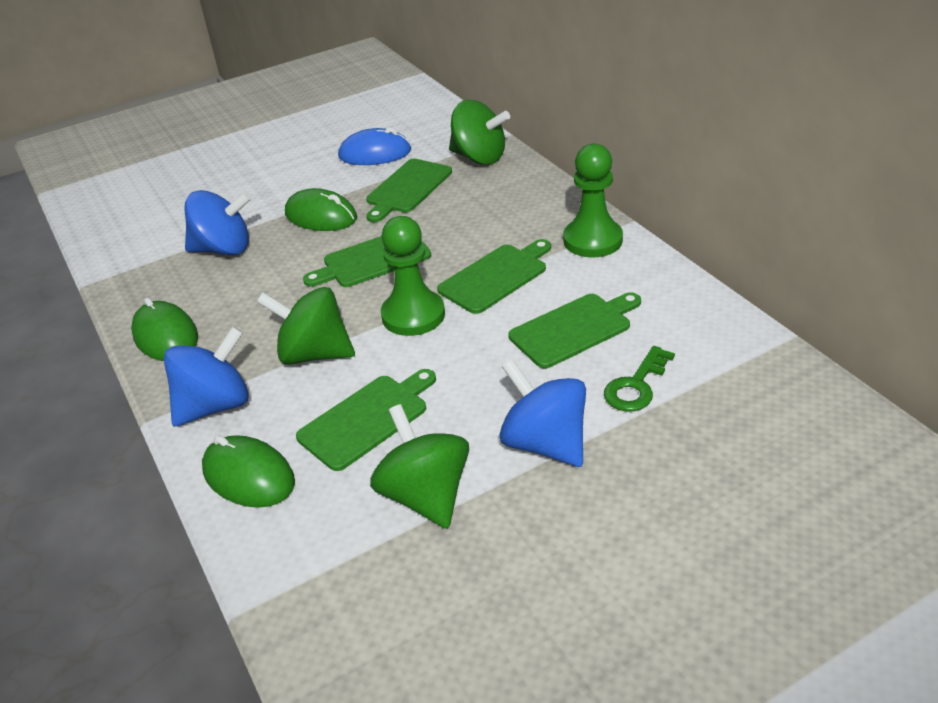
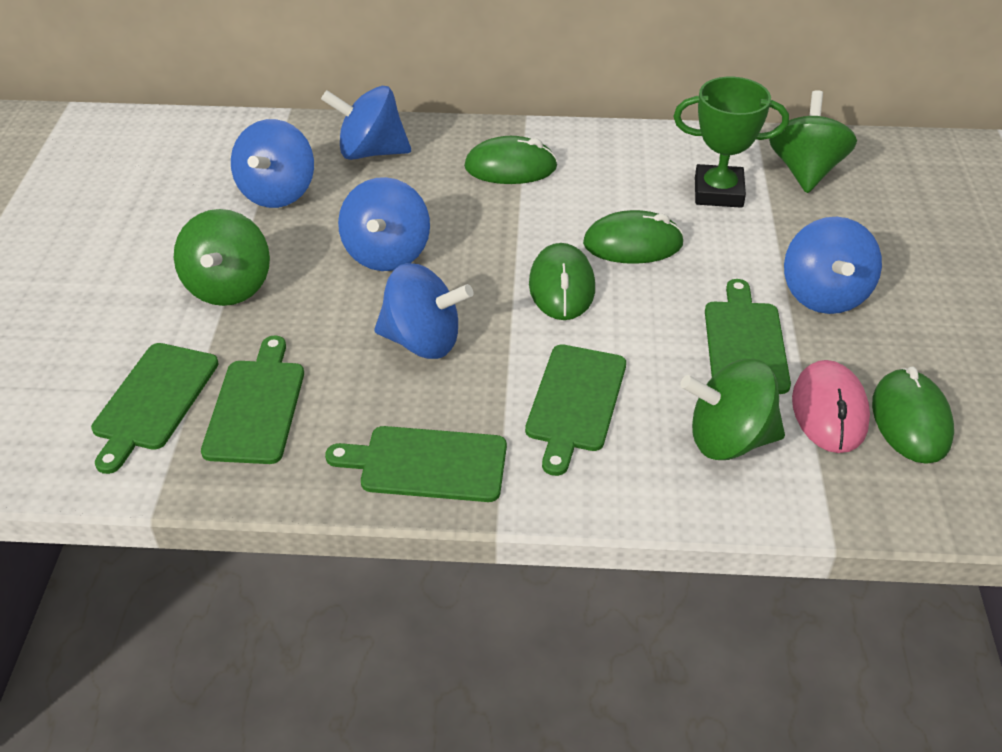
blue mouse: 1 -> 0
blue spinning top: 3 -> 5
green key: 1 -> 0
green mouse: 3 -> 4
green pawn: 2 -> 0
green trophy: 0 -> 1
pink mouse: 0 -> 1

